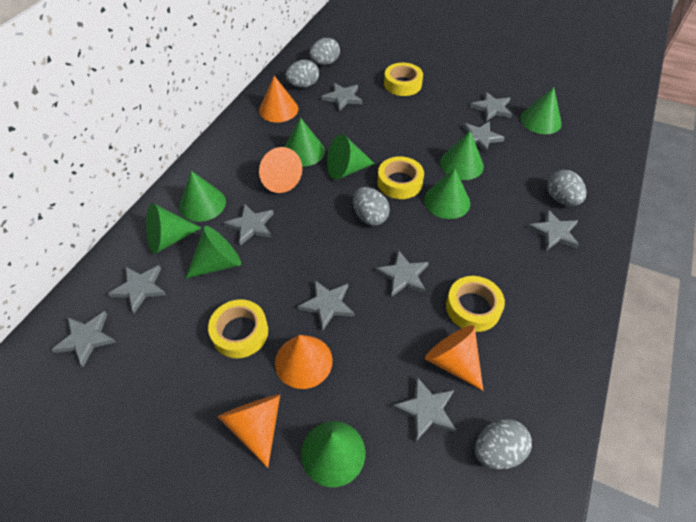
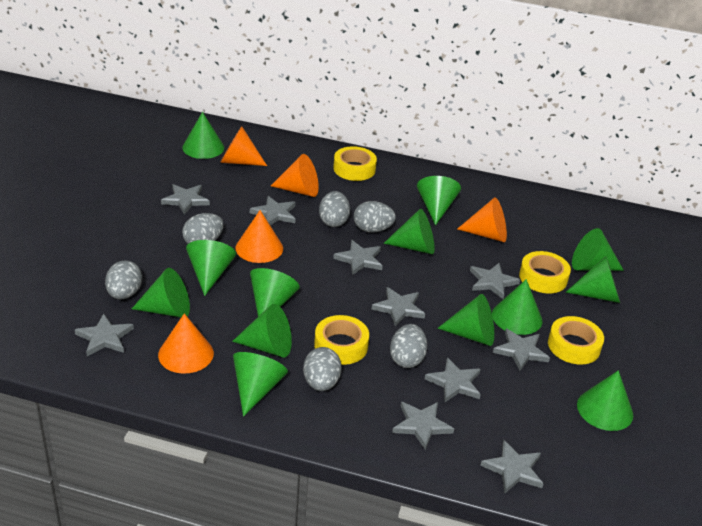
green cone: 9 -> 13
grey egg: 5 -> 6

